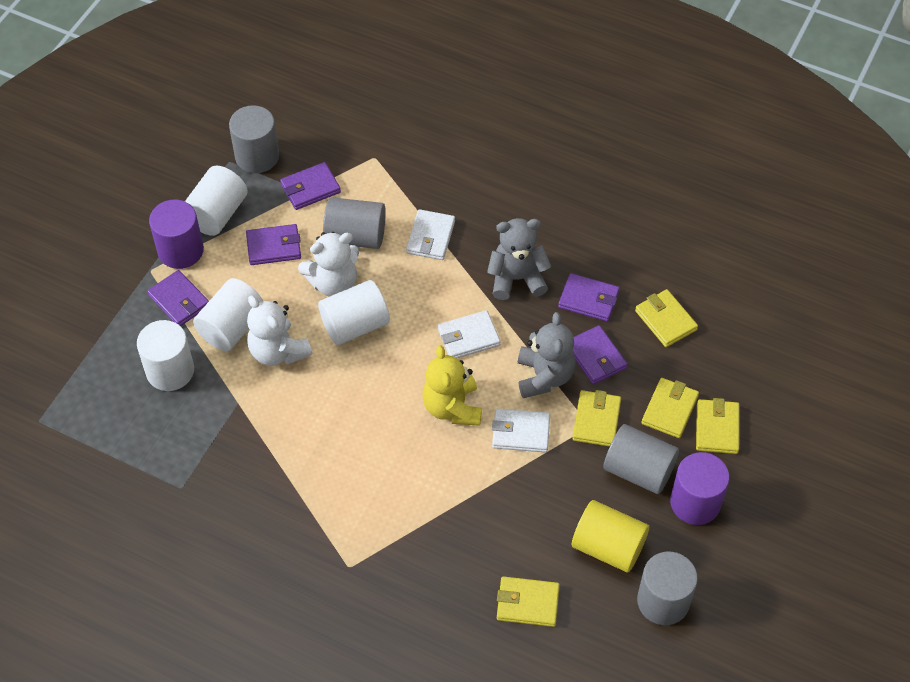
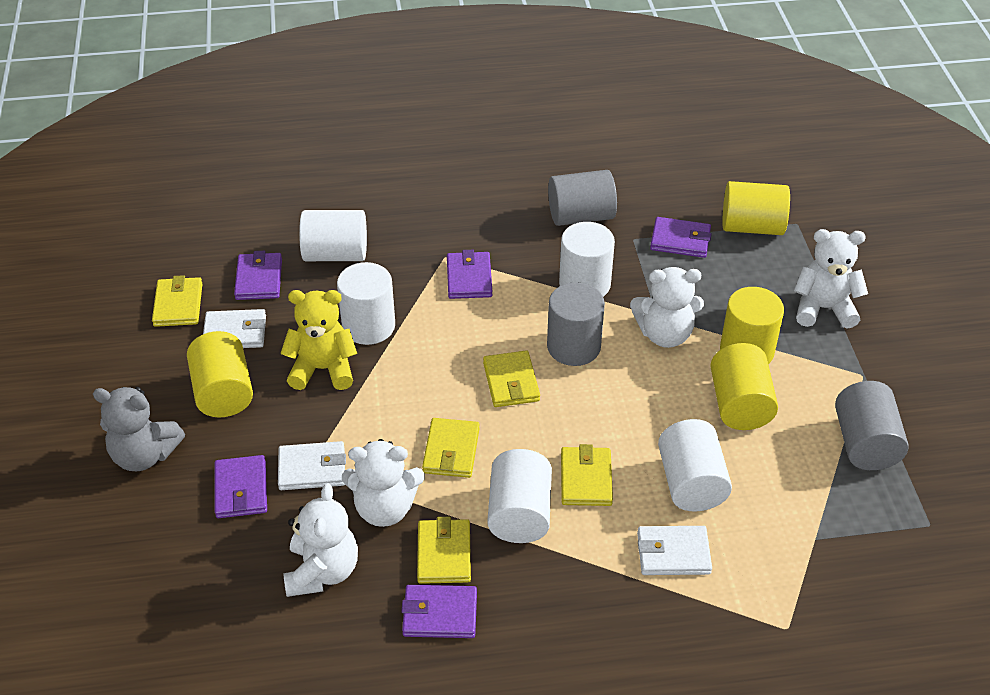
grey cylinder: 4 -> 3
grey teddy bear: 2 -> 1
purple cylinder: 2 -> 0
white cylinder: 4 -> 5
white teddy bear: 2 -> 4
yellow cylinder: 1 -> 4

